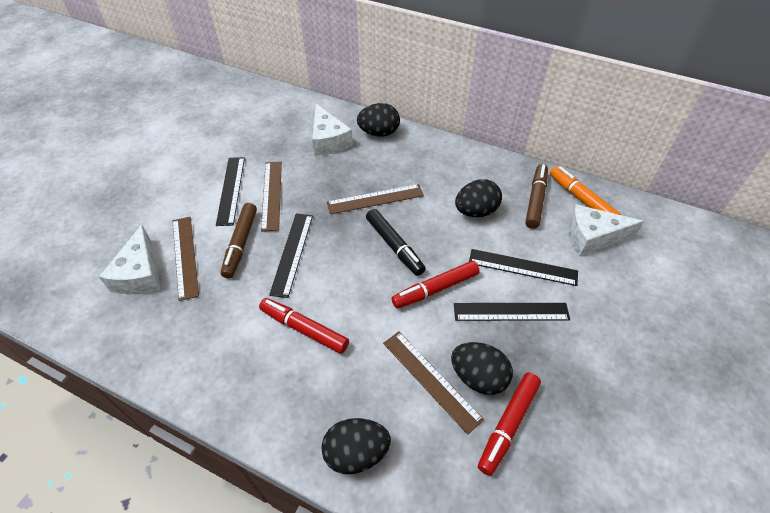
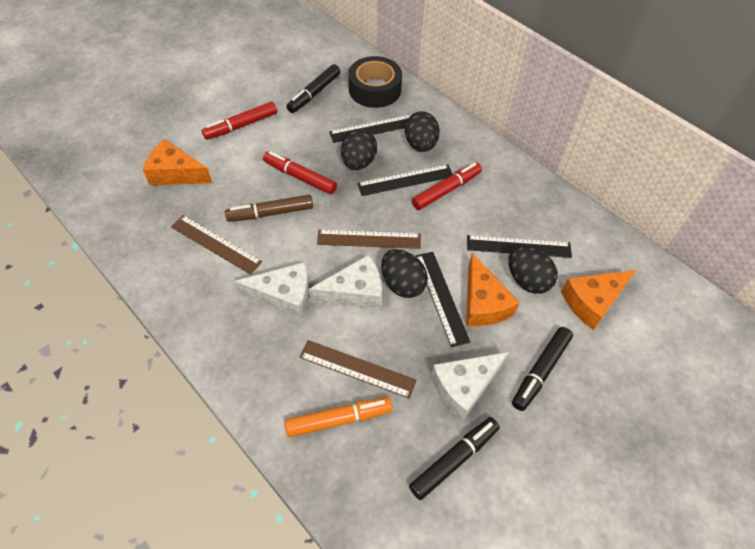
black marker: 1 -> 3
black tape: 0 -> 1
brown marker: 2 -> 1
brown ruler: 4 -> 3
orange cheese: 0 -> 3

